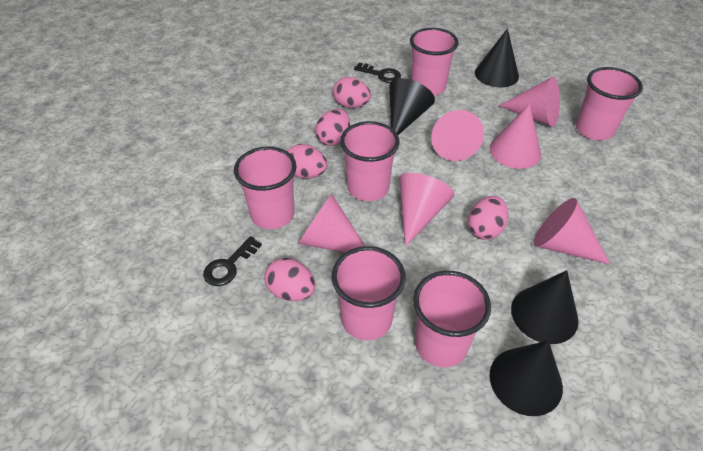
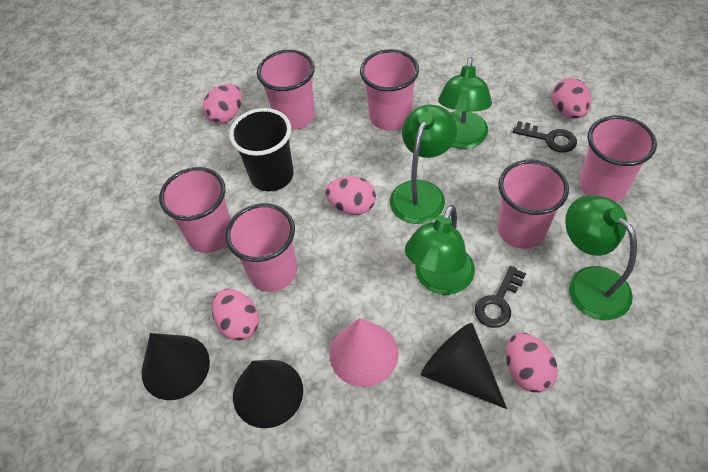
black cone: 4 -> 3
black cup: 0 -> 1
green lamp: 0 -> 4
pink cone: 6 -> 1

